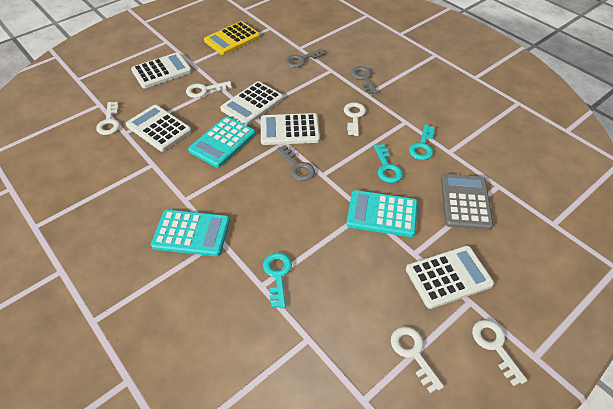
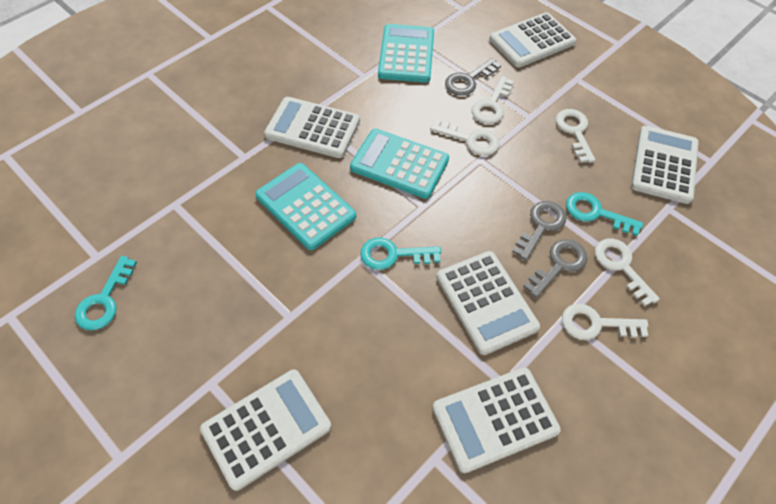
grey calculator: 1 -> 0
white calculator: 5 -> 6
yellow calculator: 1 -> 0

